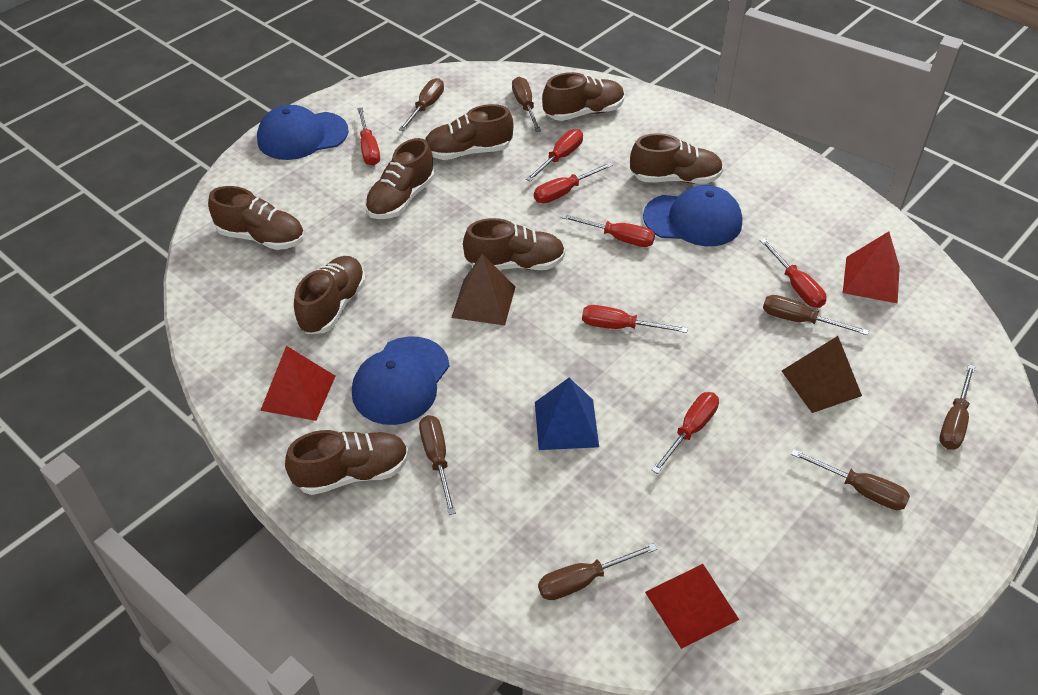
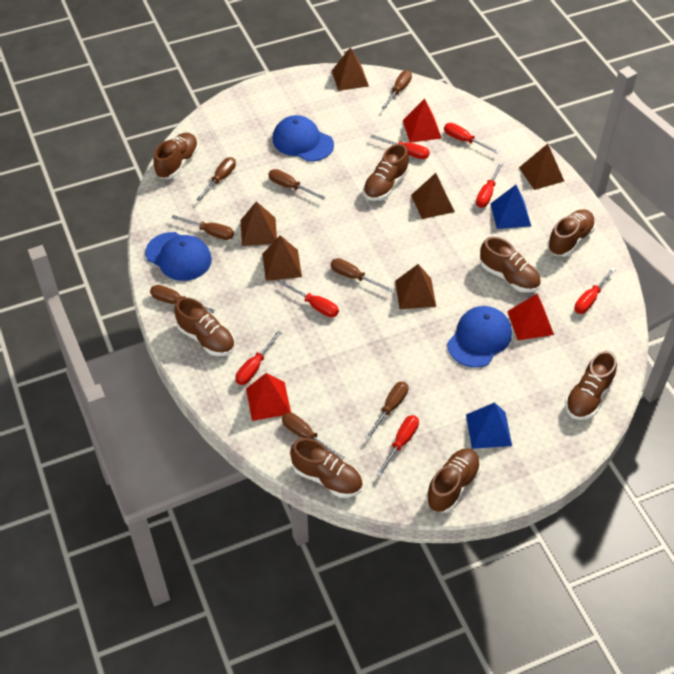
blue pyramid: 1 -> 2
brown pyramid: 2 -> 6
brown screwdriver: 7 -> 8

